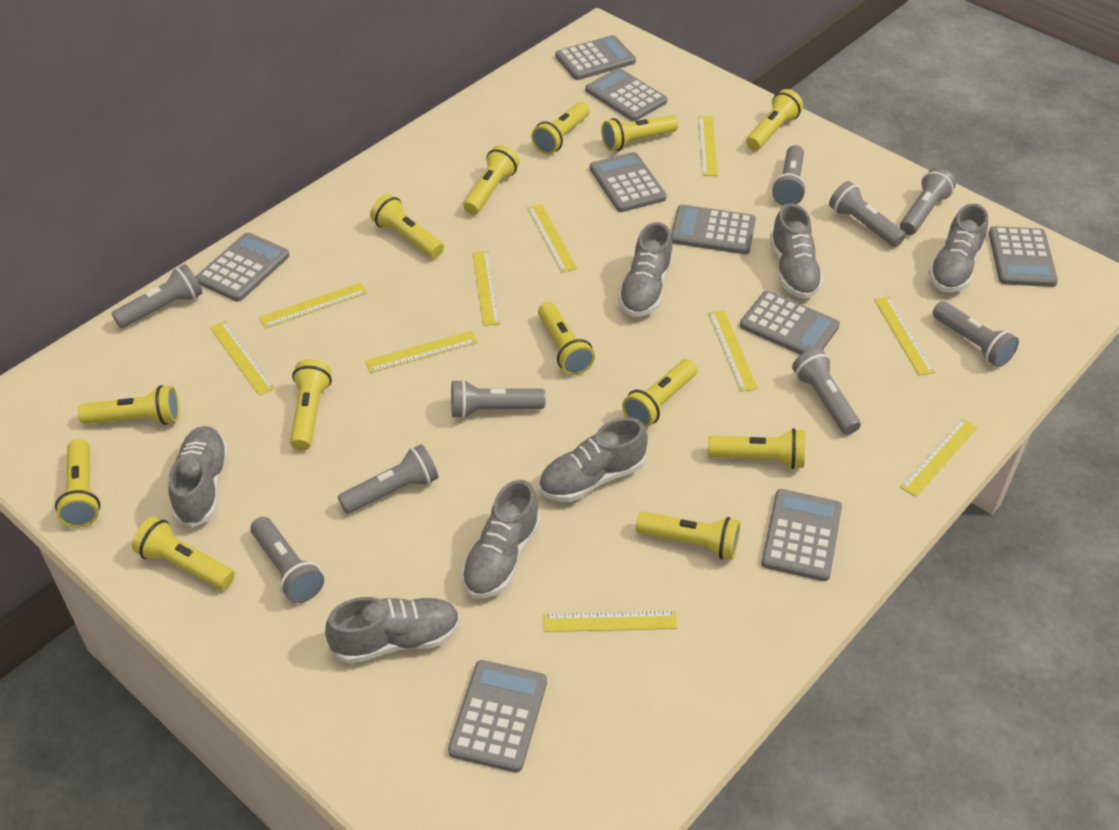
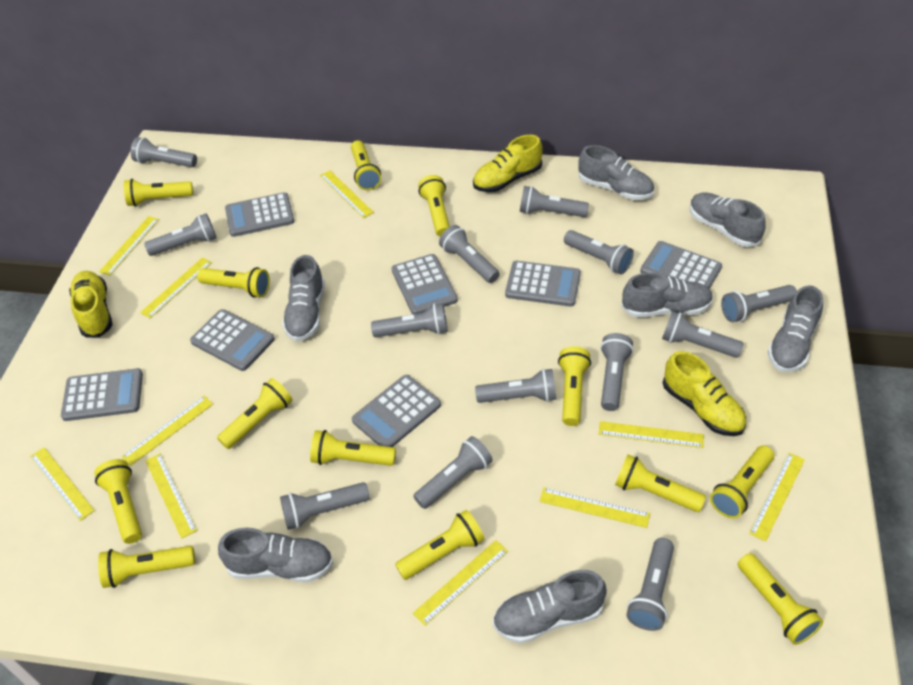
grey calculator: 9 -> 7
grey flashlight: 9 -> 13
yellow shoe: 0 -> 3

